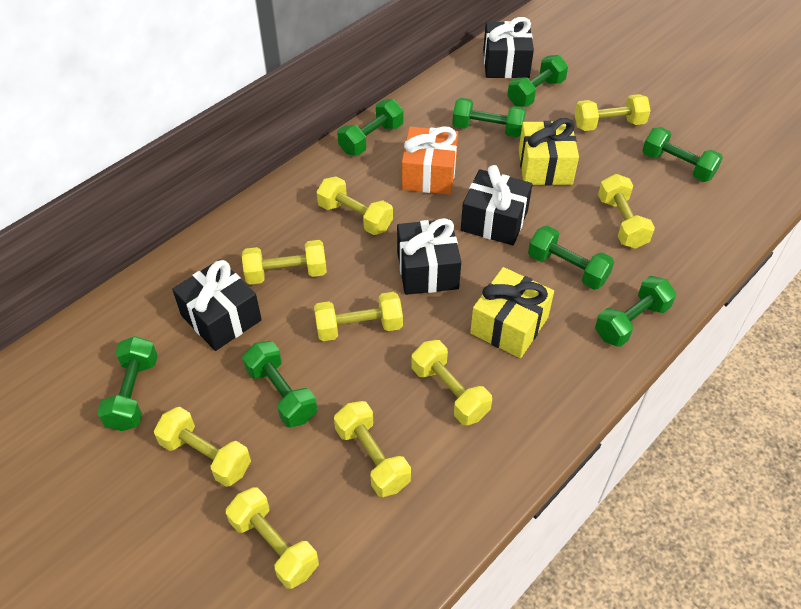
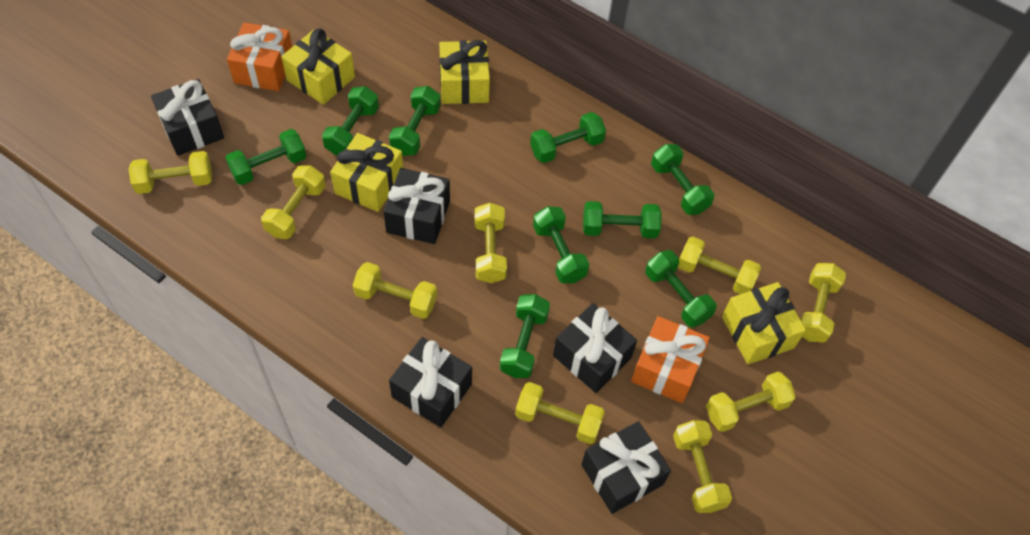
black gift: 4 -> 5
green dumbbell: 8 -> 9
orange gift: 1 -> 2
yellow gift: 2 -> 4

